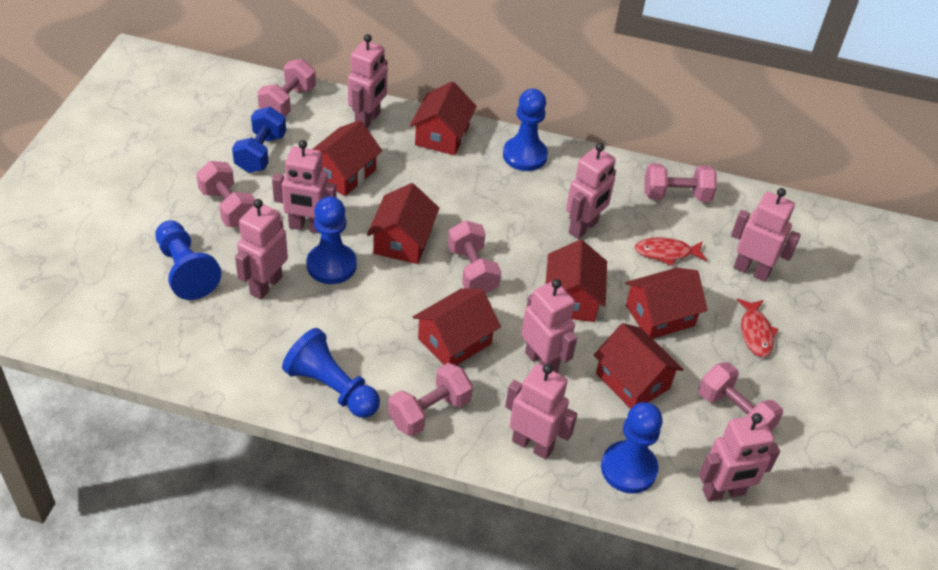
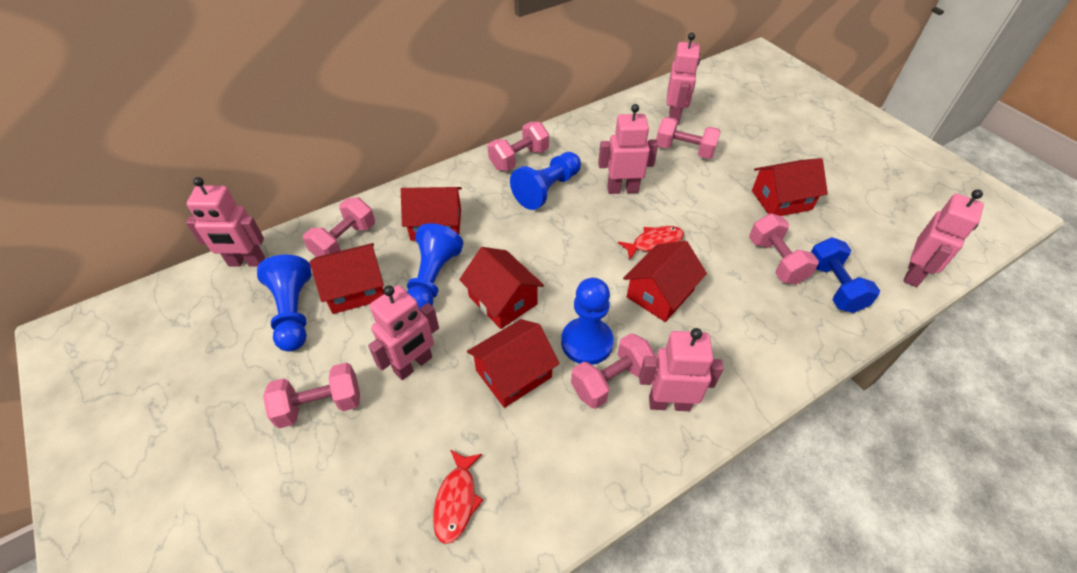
blue pawn: 5 -> 4
pink robot: 8 -> 6
red house: 7 -> 6

